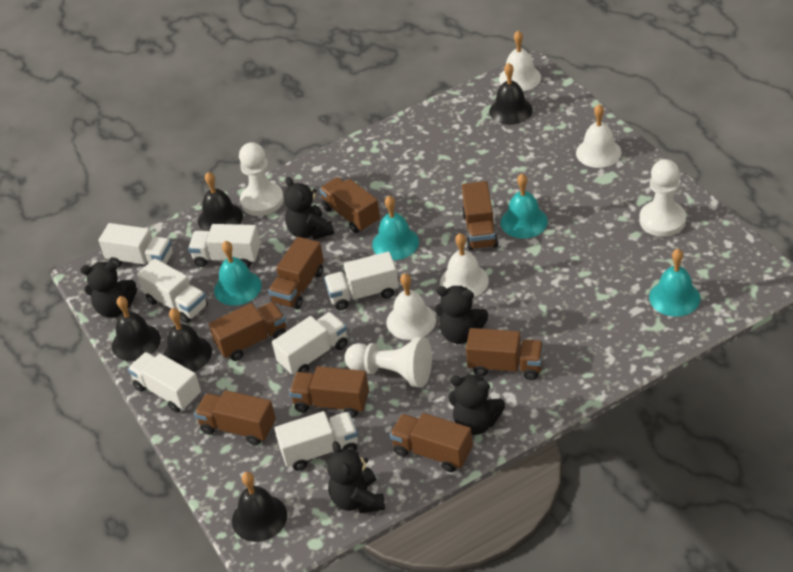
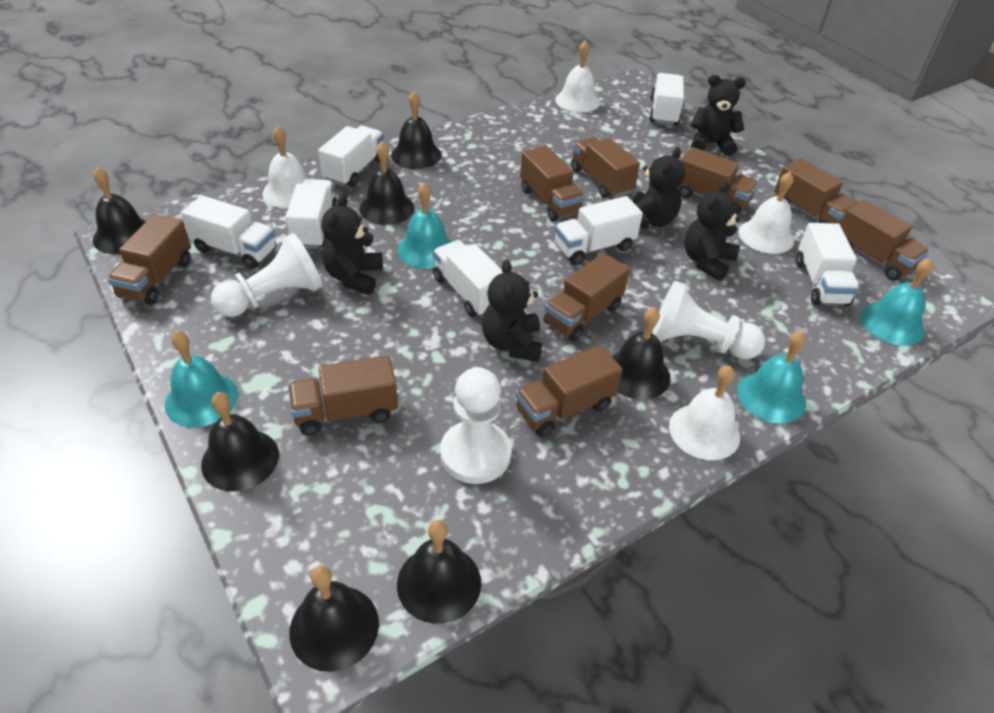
black bell: 5 -> 7
brown truck: 8 -> 9

